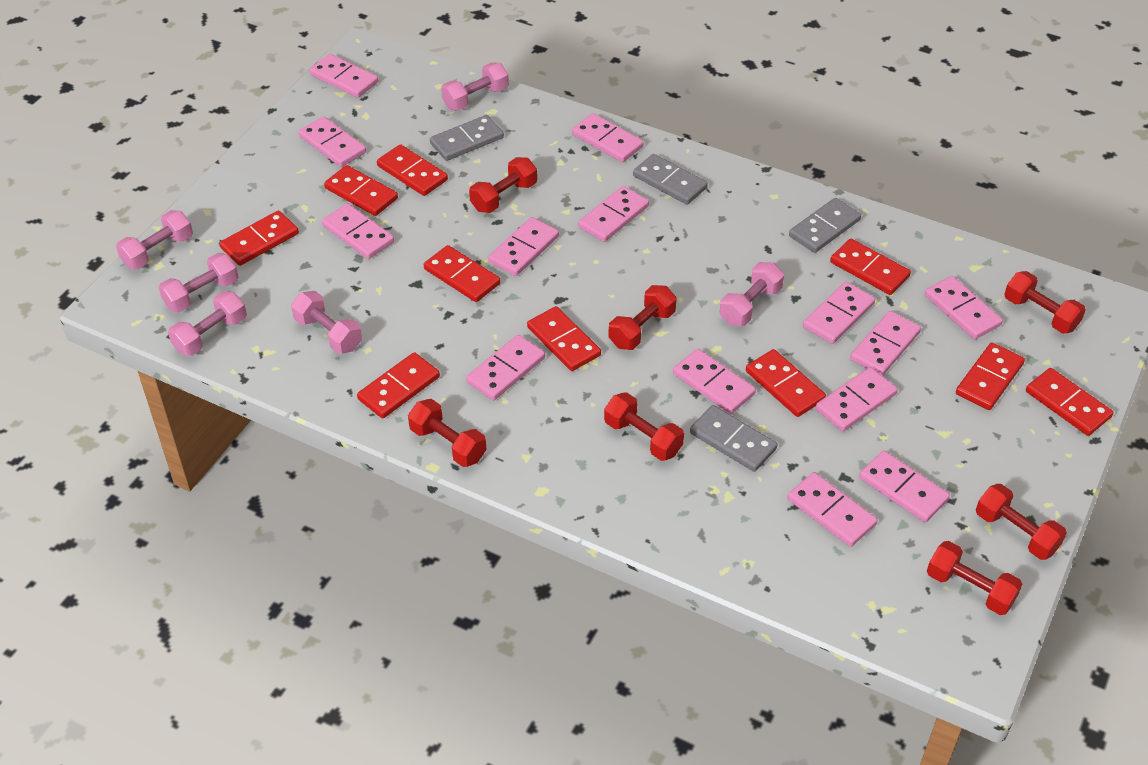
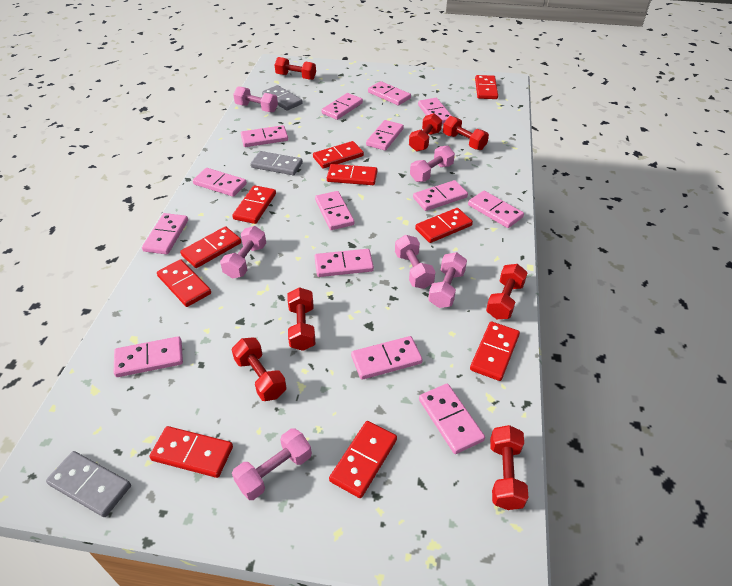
grey domino: 4 -> 3

